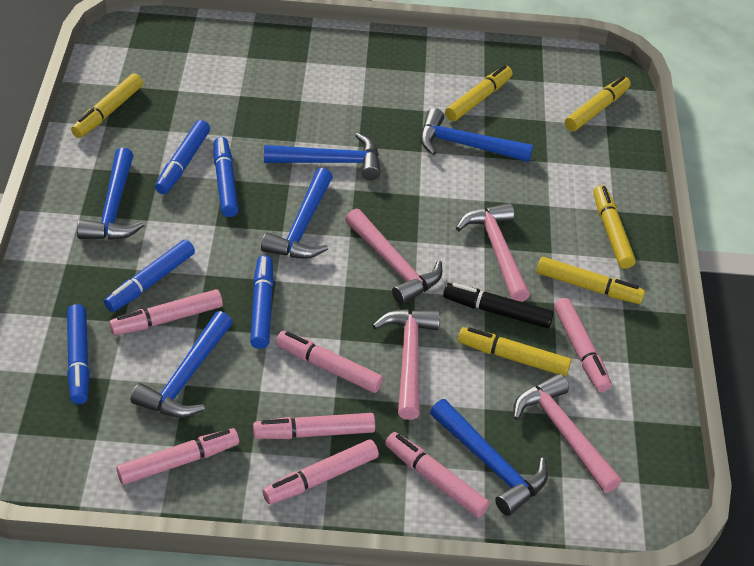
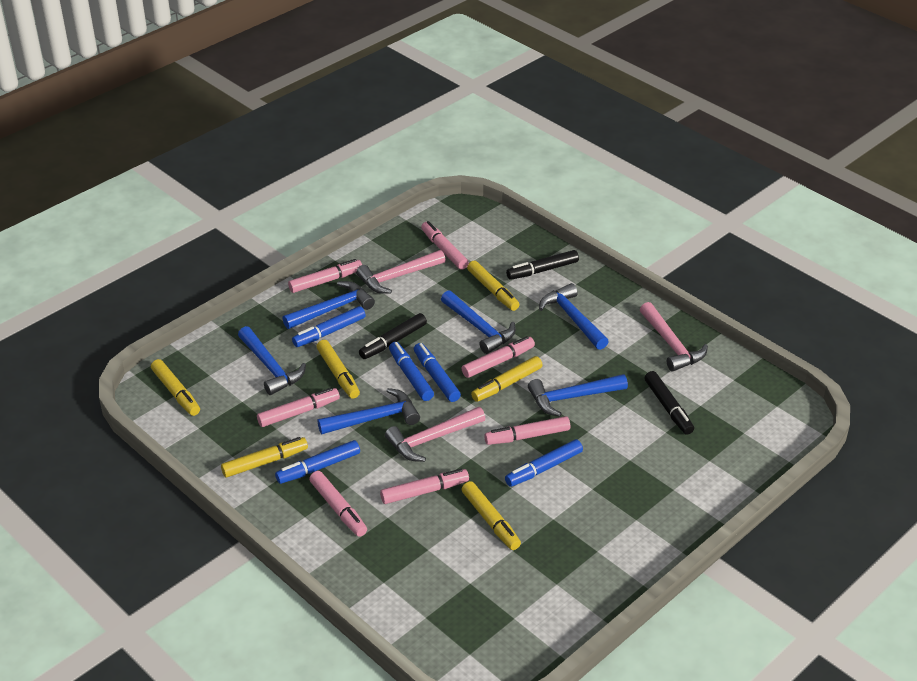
black marker: 1 -> 3
pink hammer: 4 -> 3

